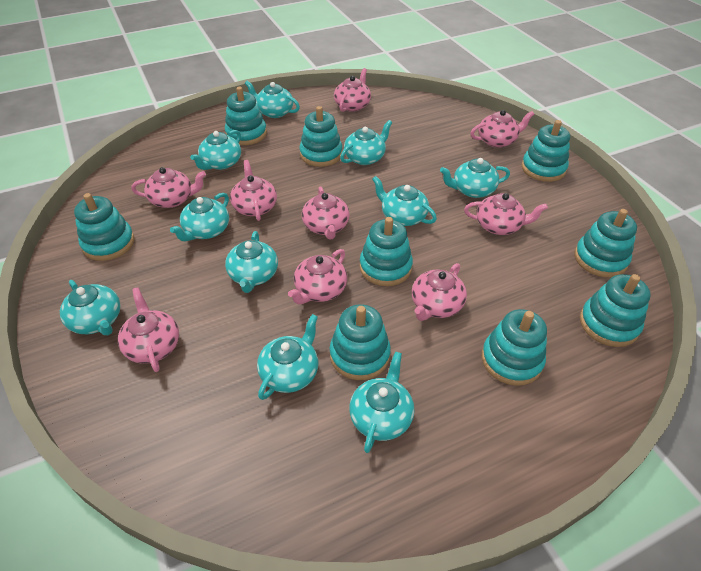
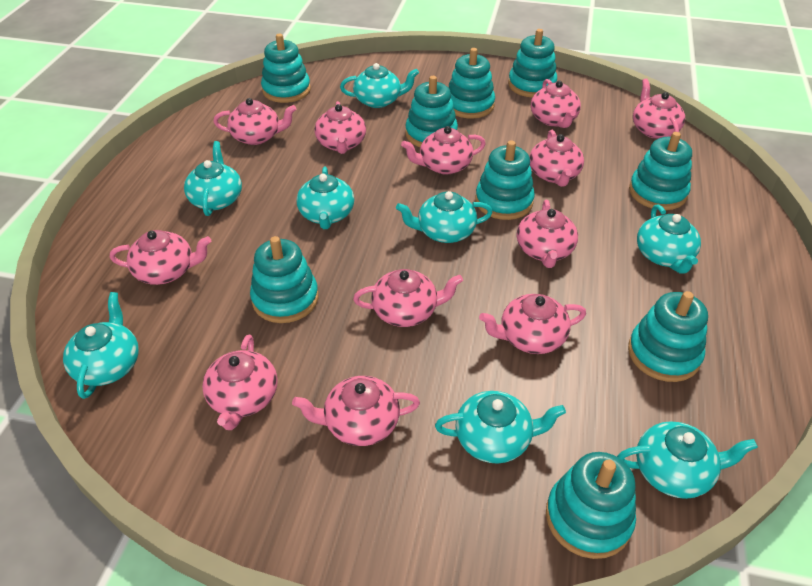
pink teapot: 9 -> 12
turquoise teapot: 10 -> 8

